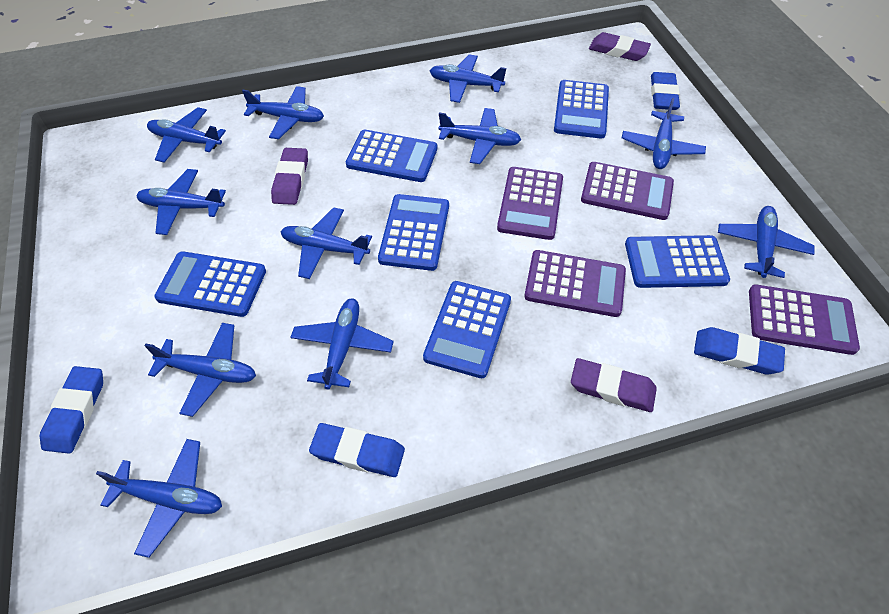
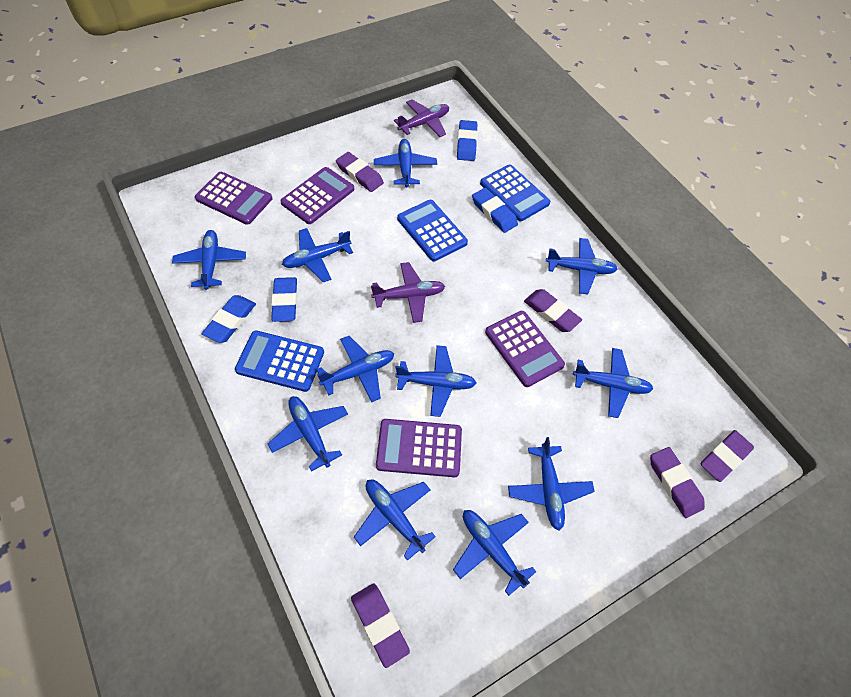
blue calculator: 6 -> 3
purple eraser: 3 -> 5
purple plane: 0 -> 2

